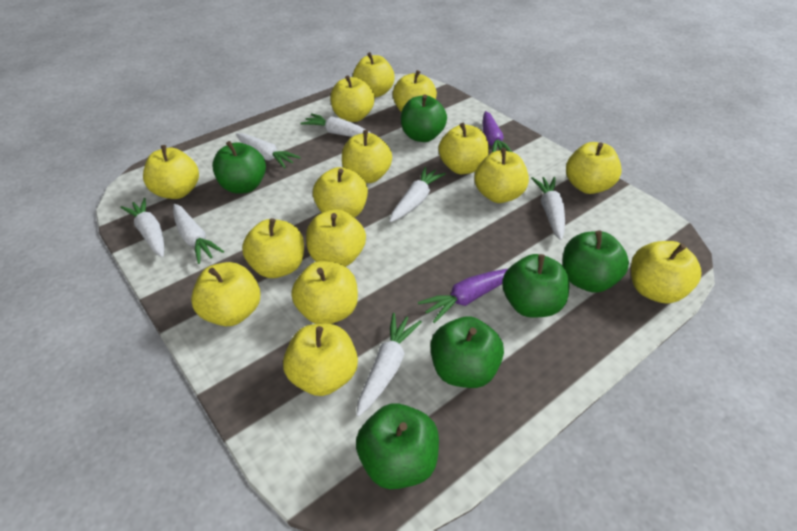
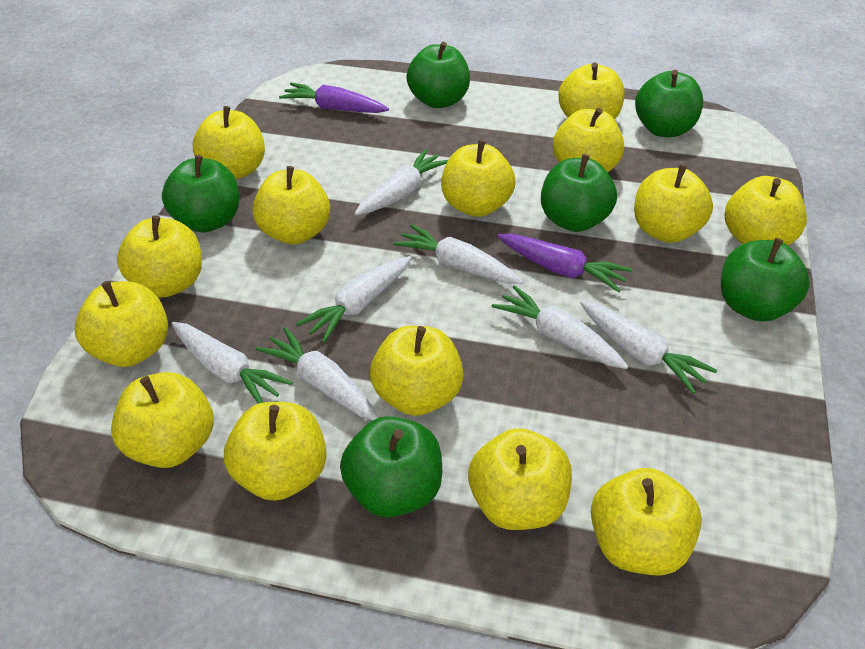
yellow apple: 15 -> 14

